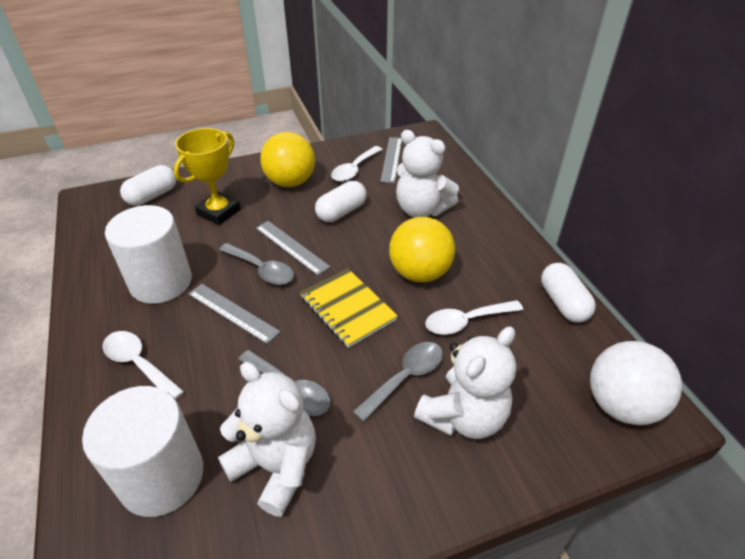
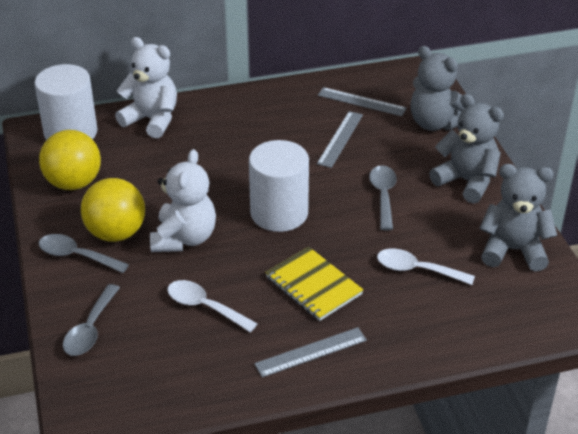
grey teddy bear: 0 -> 3
white ball: 1 -> 0
white capsule: 3 -> 0
white spoon: 3 -> 2
white teddy bear: 3 -> 2
yellow trophy: 1 -> 0

